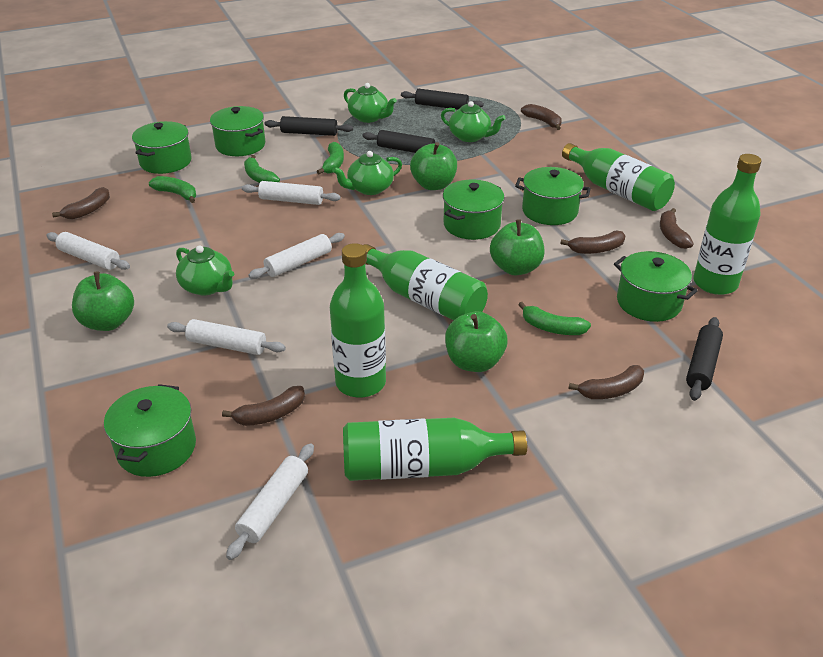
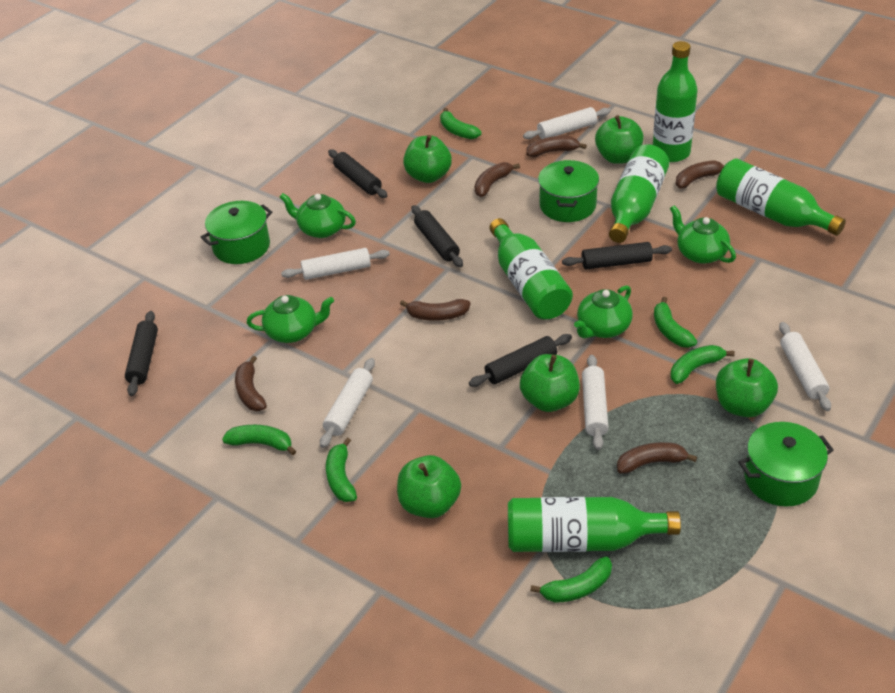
black rolling pin: 4 -> 5
green apple: 4 -> 5
green banana: 4 -> 6
green pot: 6 -> 3

